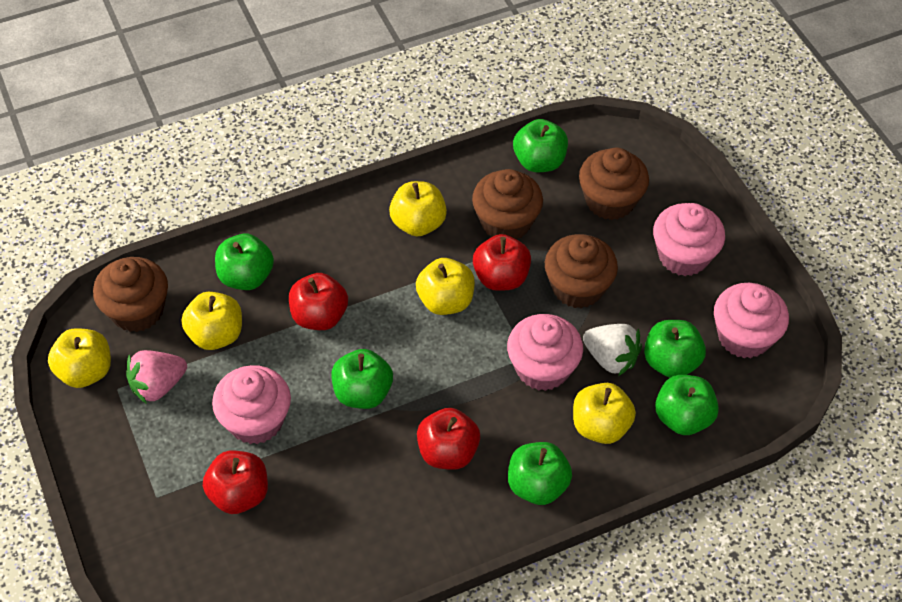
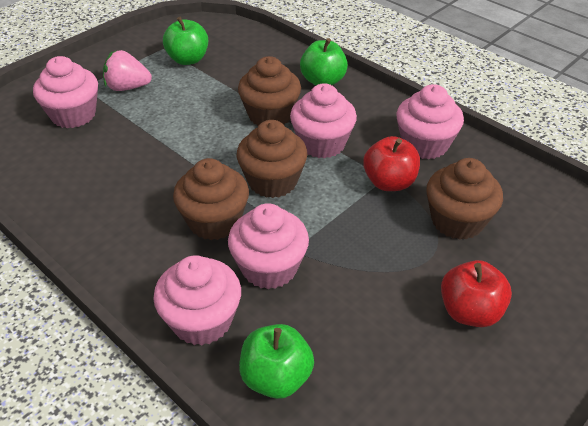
green apple: 6 -> 3
pink cupcake: 4 -> 5
red apple: 4 -> 2
white strawberry: 1 -> 0
yellow apple: 5 -> 0

